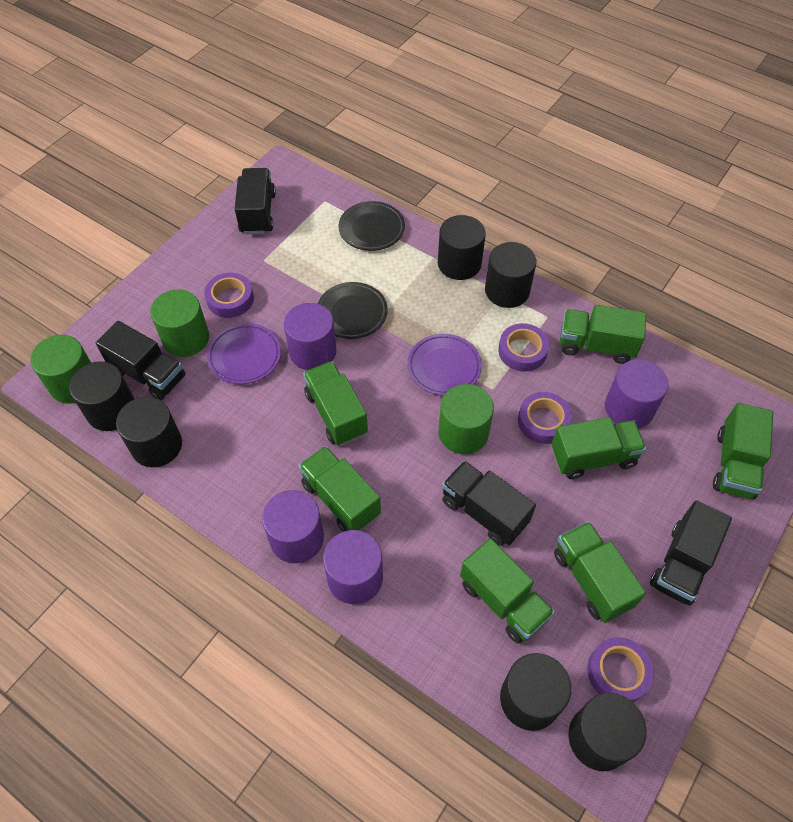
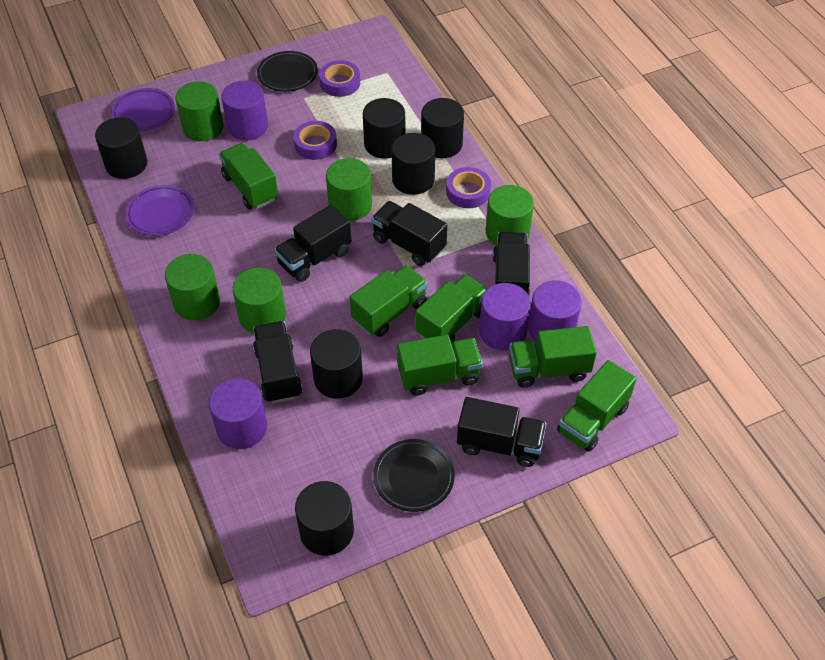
black truck: 4 -> 5
green cylinder: 3 -> 5
green truck: 7 -> 6
purple tape: 4 -> 3

